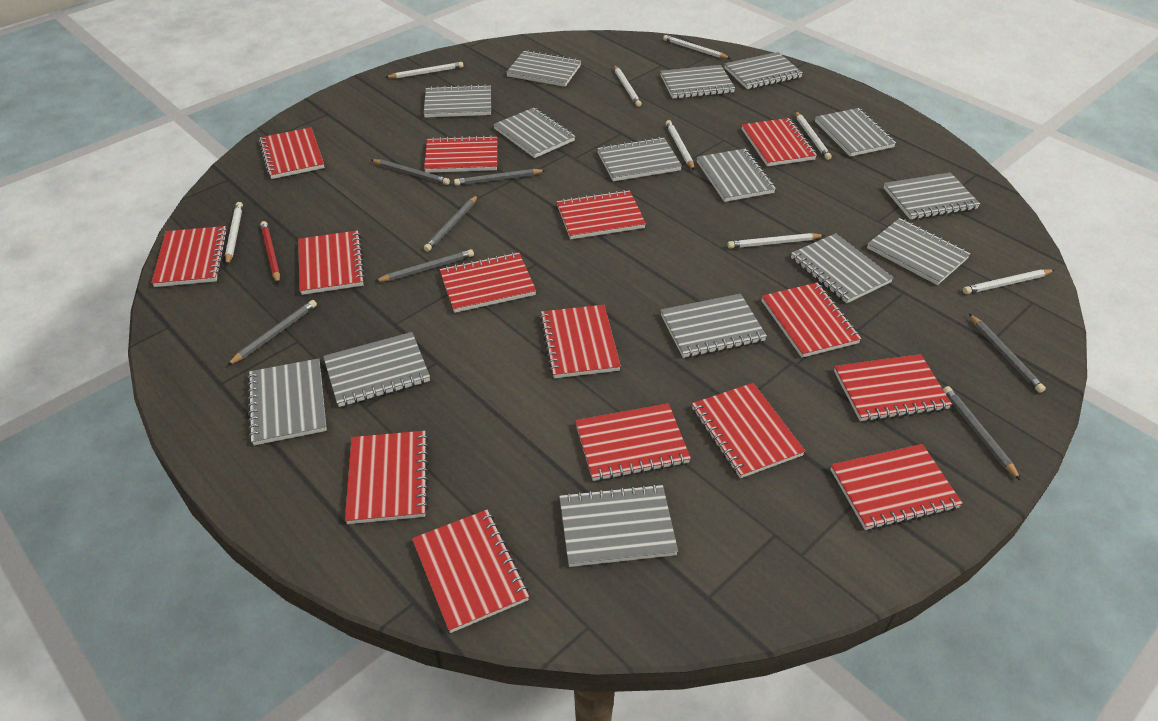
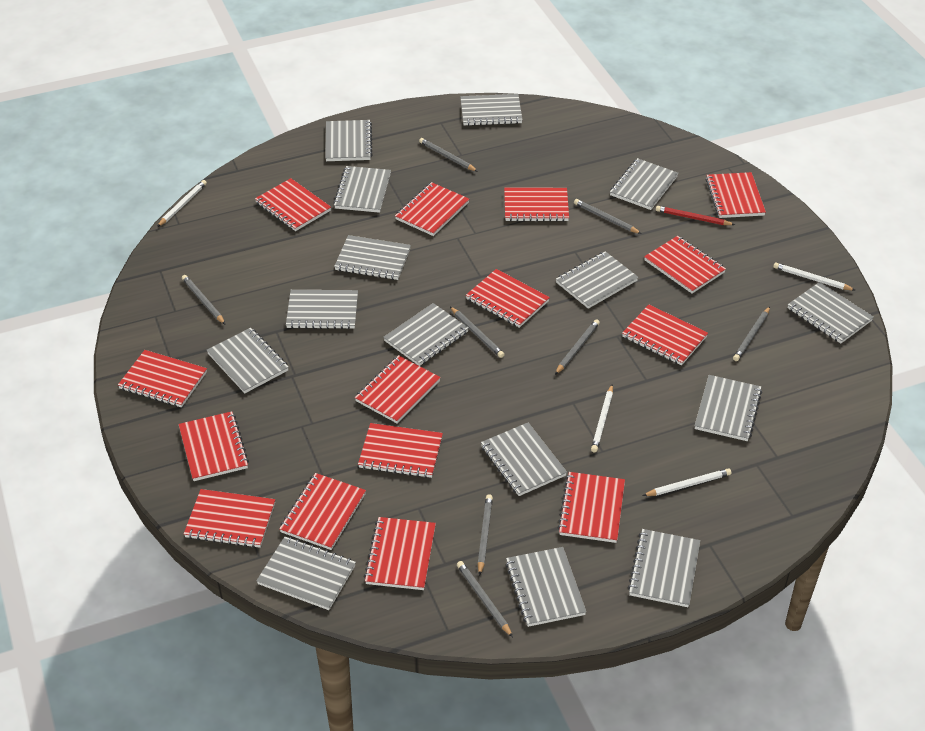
grey pencil: 7 -> 8
white pencil: 8 -> 4

